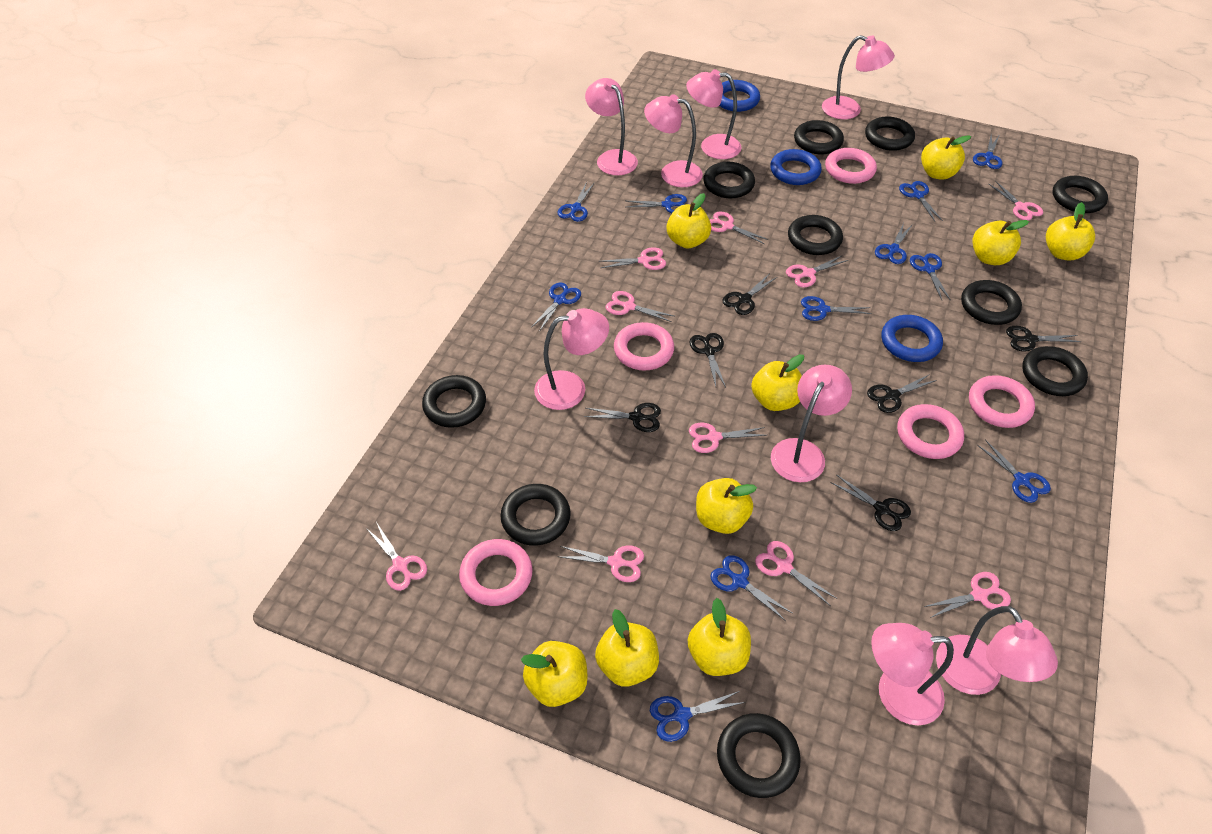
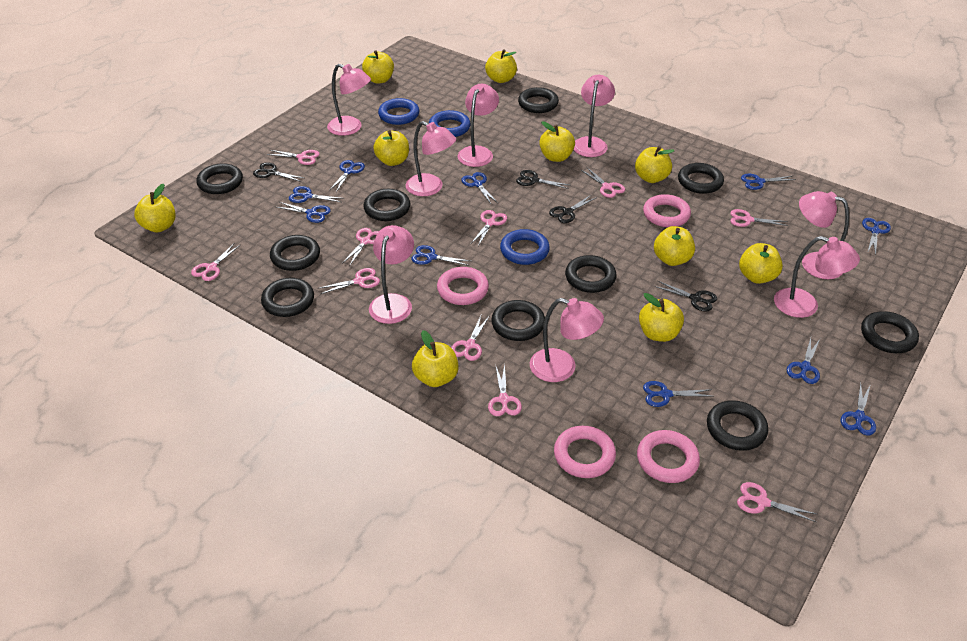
black scissors: 6 -> 4
blue scissors: 11 -> 10
pink ring: 5 -> 4
yellow apple: 9 -> 10

